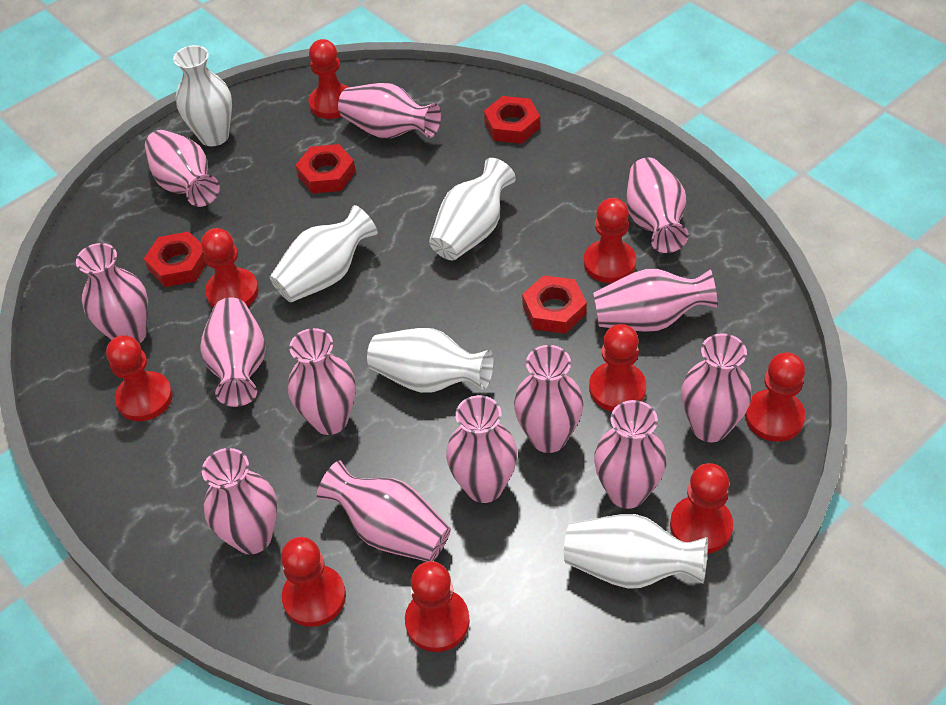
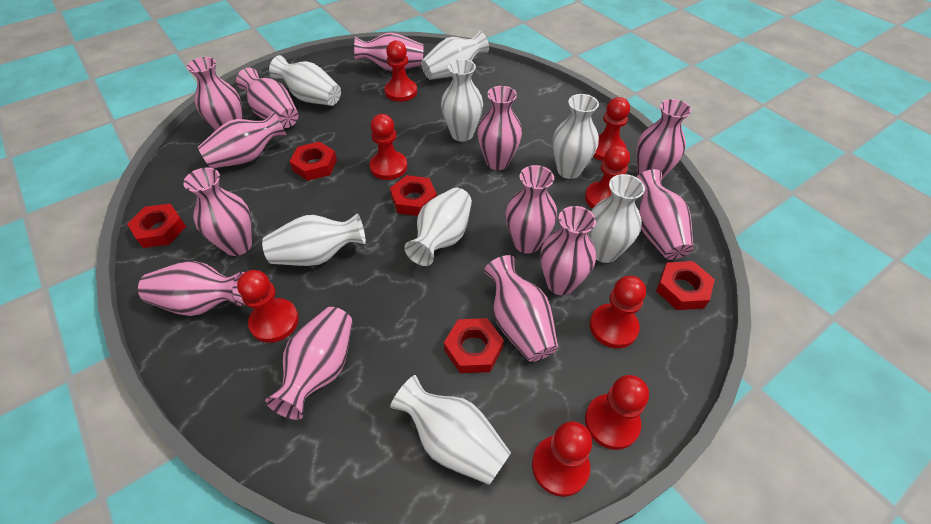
red nut: 4 -> 5
red pawn: 9 -> 8
white vase: 5 -> 8

